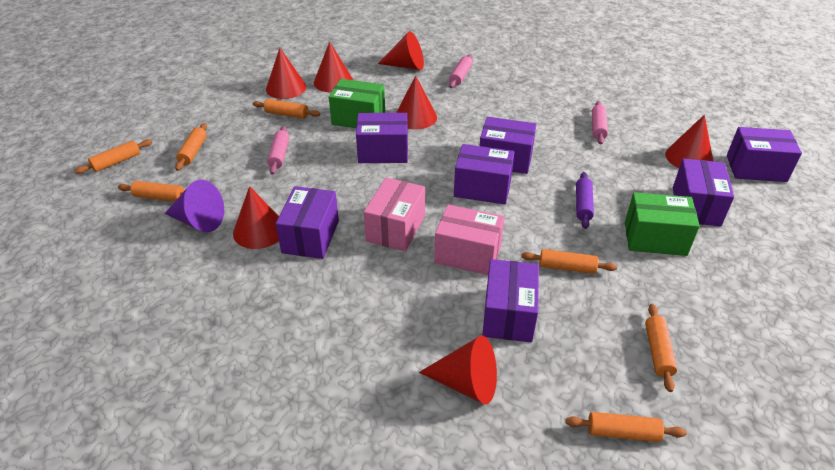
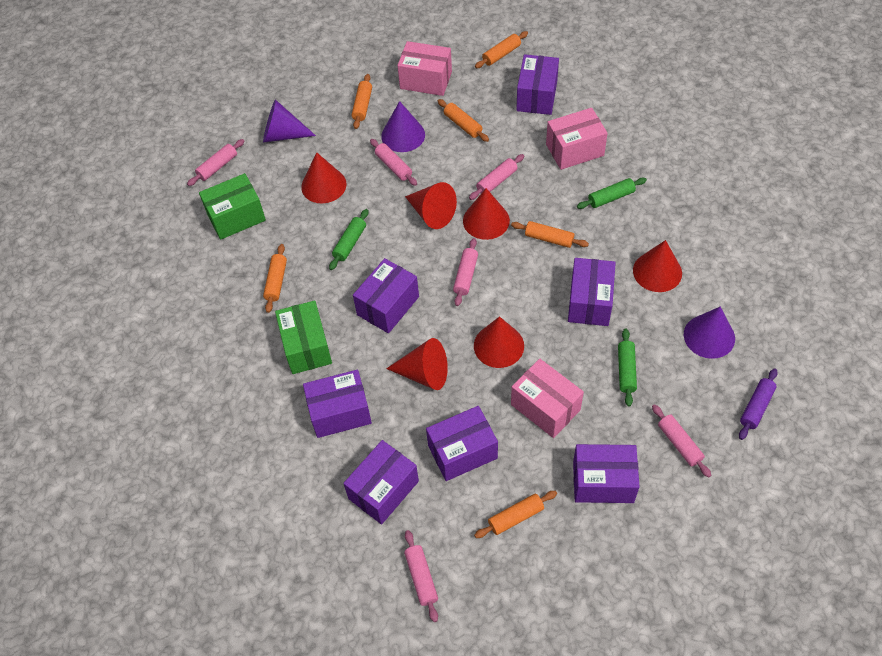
green rolling pin: 0 -> 3
orange rolling pin: 7 -> 6
pink box: 2 -> 3
pink rolling pin: 3 -> 6
purple cone: 1 -> 3
red cone: 7 -> 6

